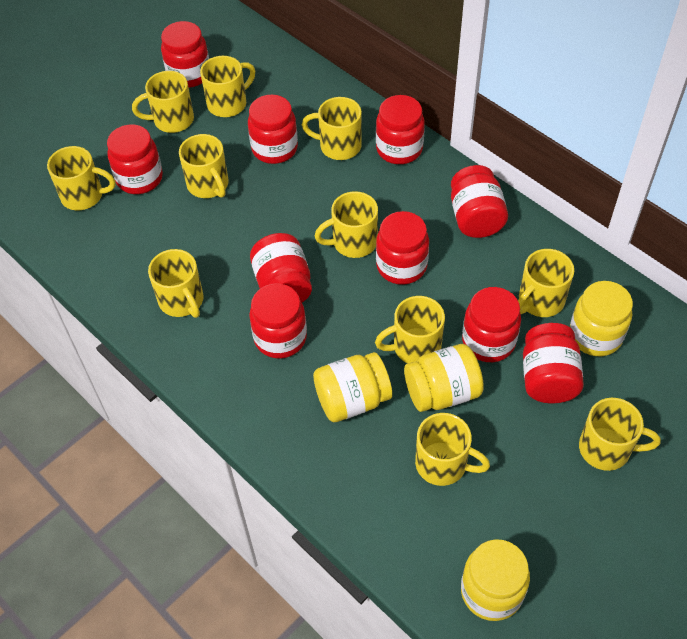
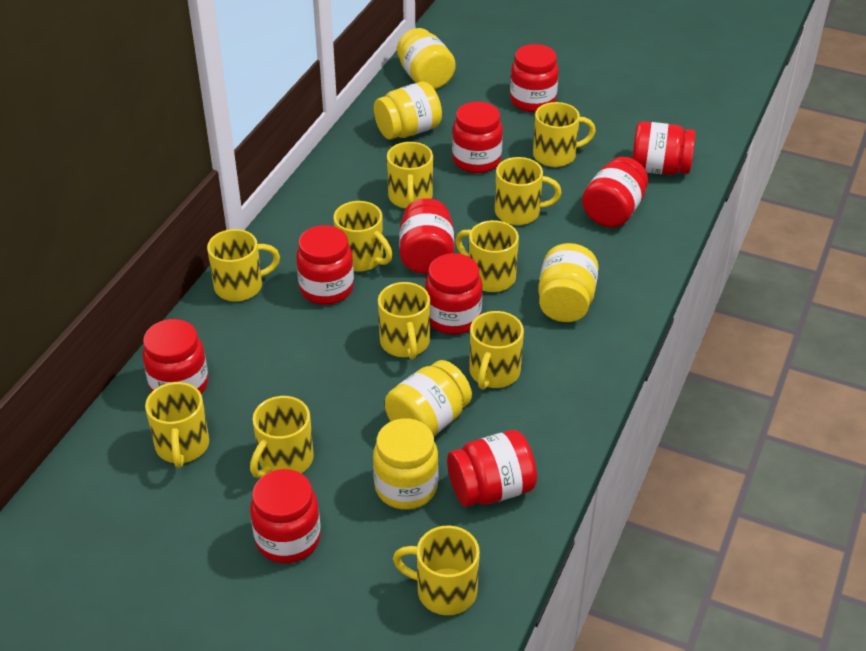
yellow jar: 4 -> 5

